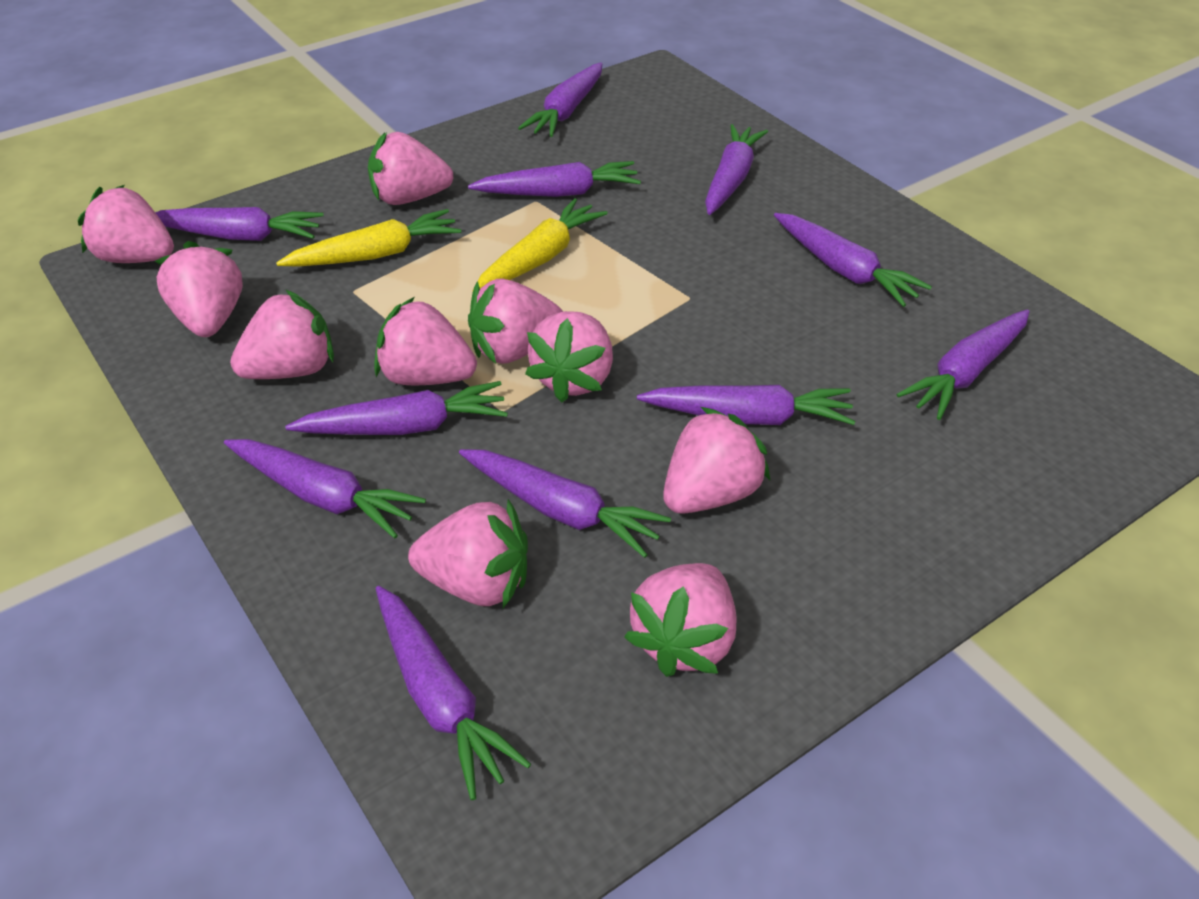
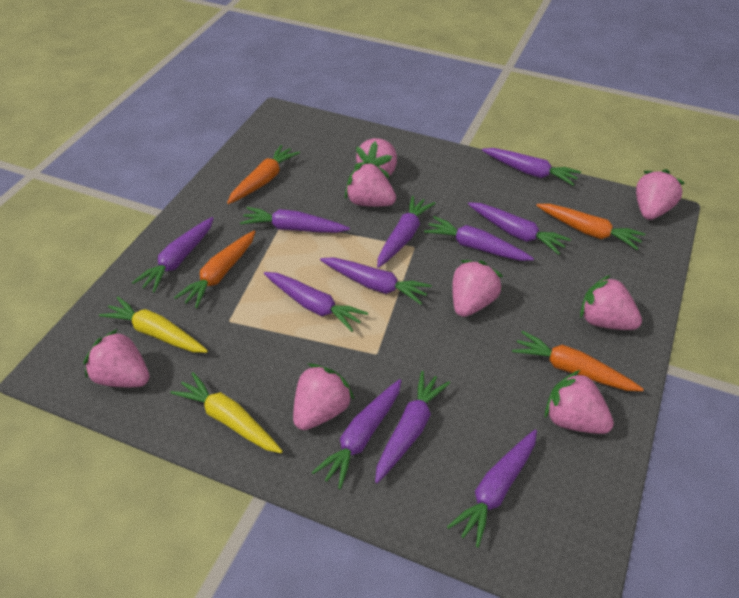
orange carrot: 0 -> 4
pink strawberry: 10 -> 8

